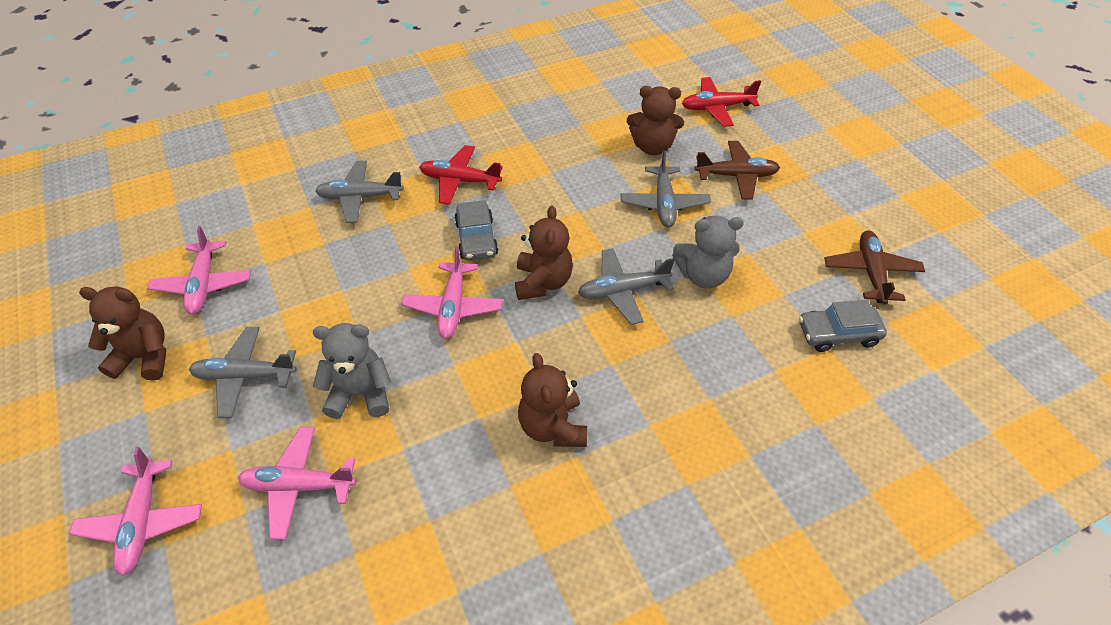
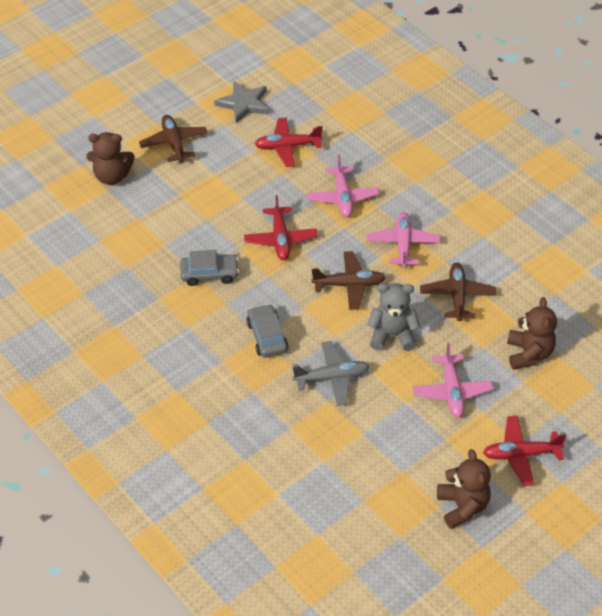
brown plane: 2 -> 3
brown teddy bear: 4 -> 3
grey plane: 4 -> 1
grey star: 0 -> 1
grey teddy bear: 2 -> 1
pink plane: 4 -> 3
red plane: 2 -> 3

